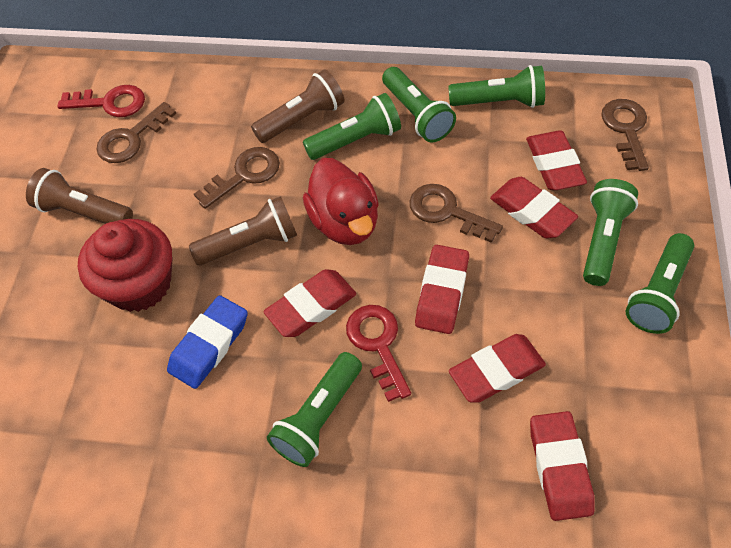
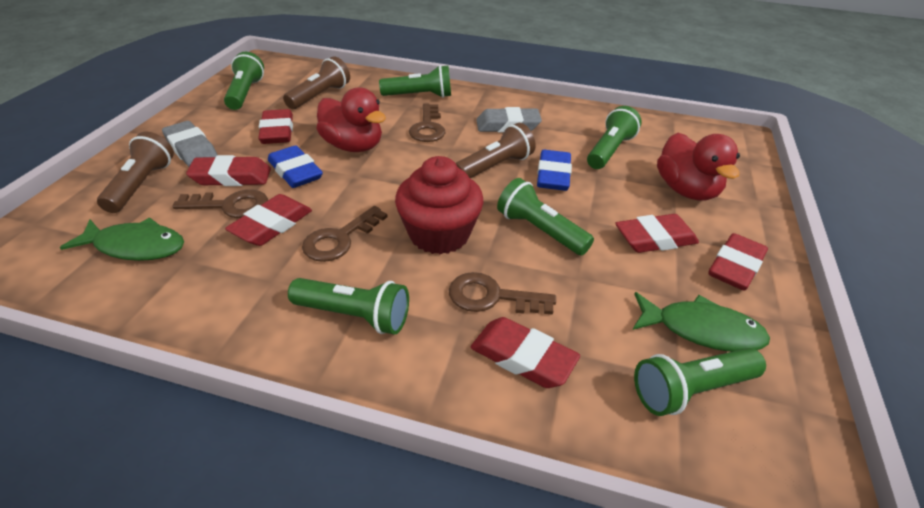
blue eraser: 1 -> 2
green fish: 0 -> 2
grey eraser: 0 -> 2
red duck: 1 -> 2
red key: 2 -> 0

